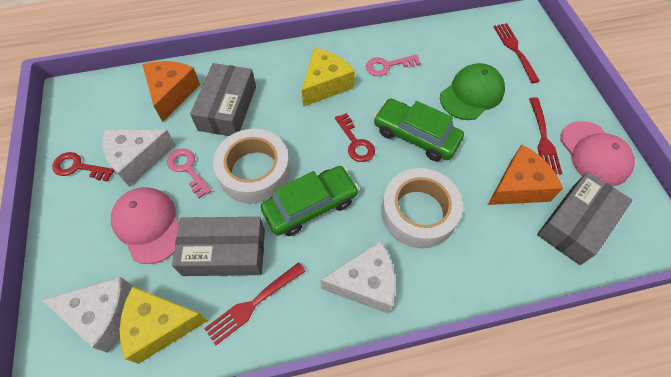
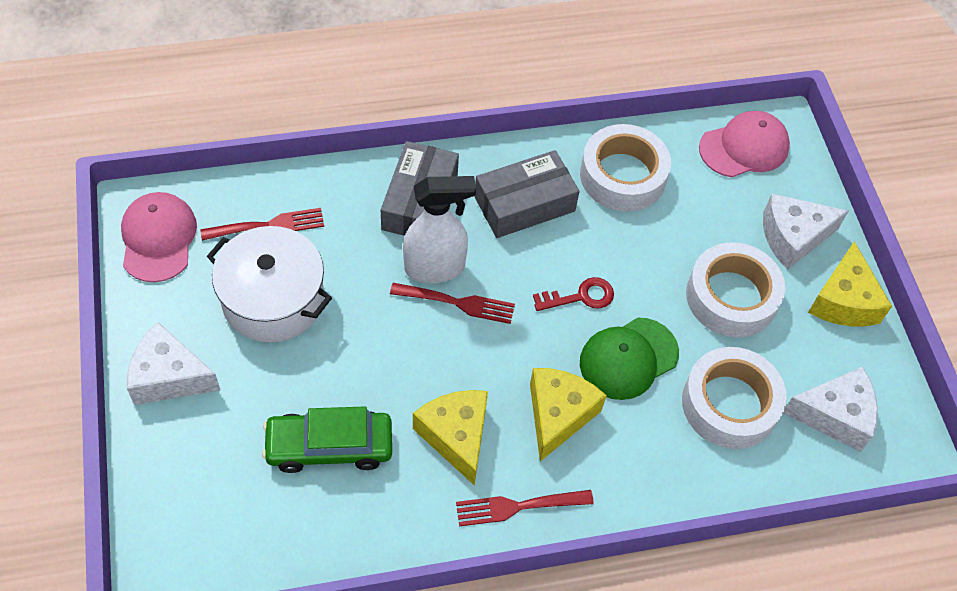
green car: 2 -> 1
grey box: 3 -> 2
orange cheese: 2 -> 0
pink key: 2 -> 0
red key: 2 -> 1
white pot: 0 -> 1
white spray bottle: 0 -> 1
white tape: 2 -> 3
yellow cheese: 2 -> 3

